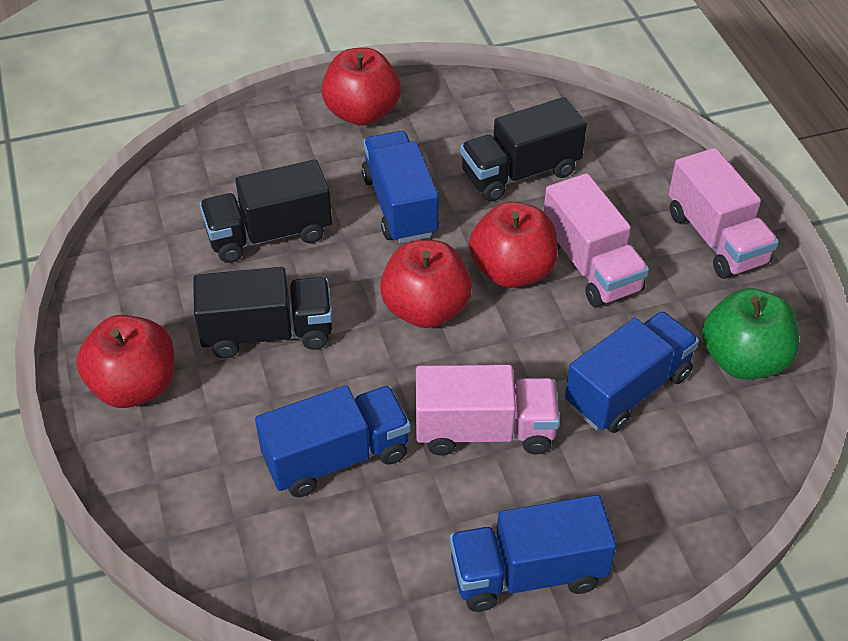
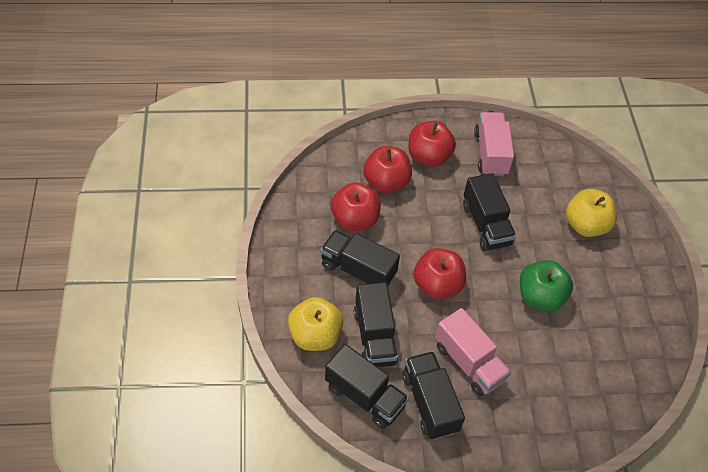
black truck: 3 -> 5
blue truck: 4 -> 0
pink truck: 3 -> 2
yellow apple: 0 -> 2

